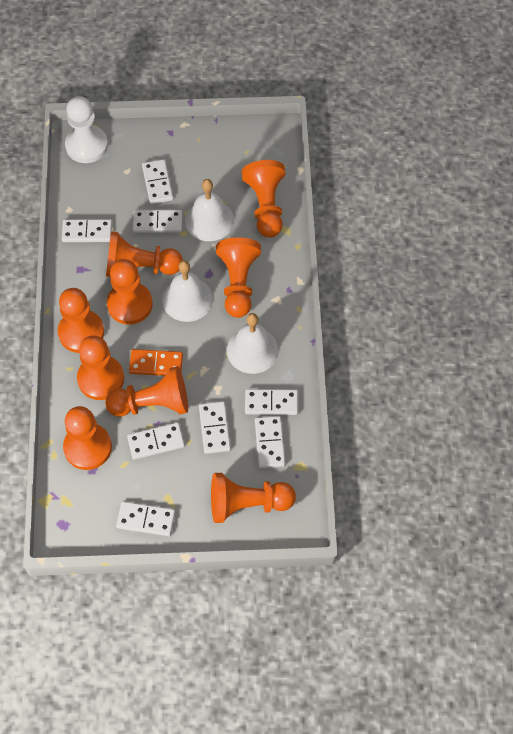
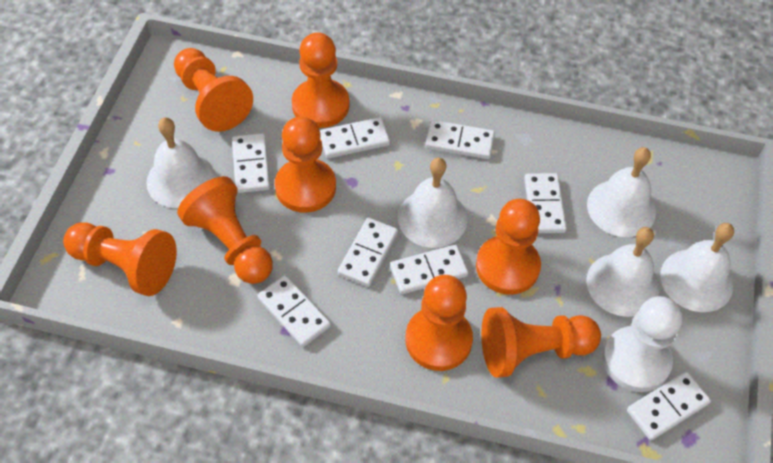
orange domino: 1 -> 0
orange pawn: 9 -> 8
white bell: 3 -> 5

